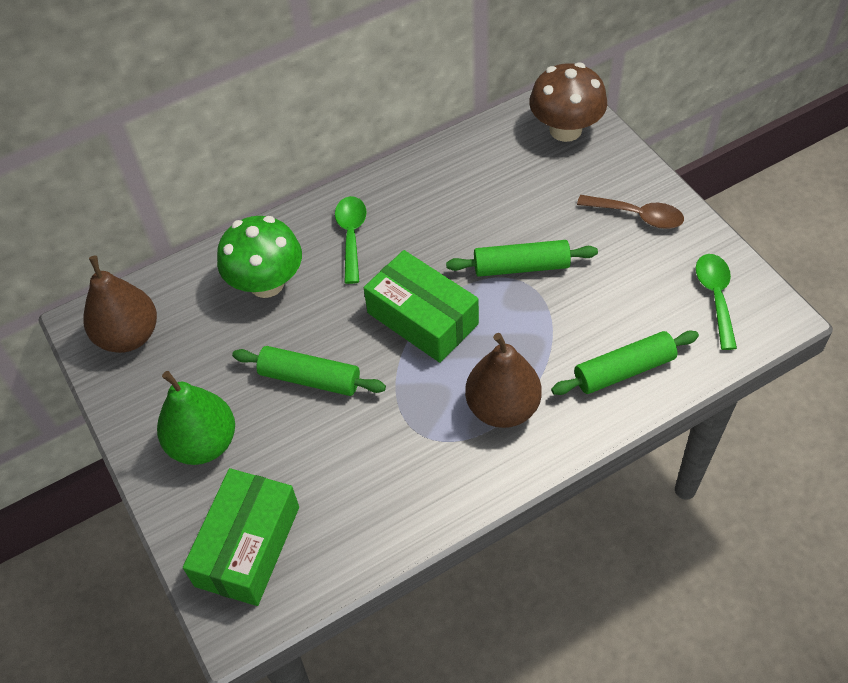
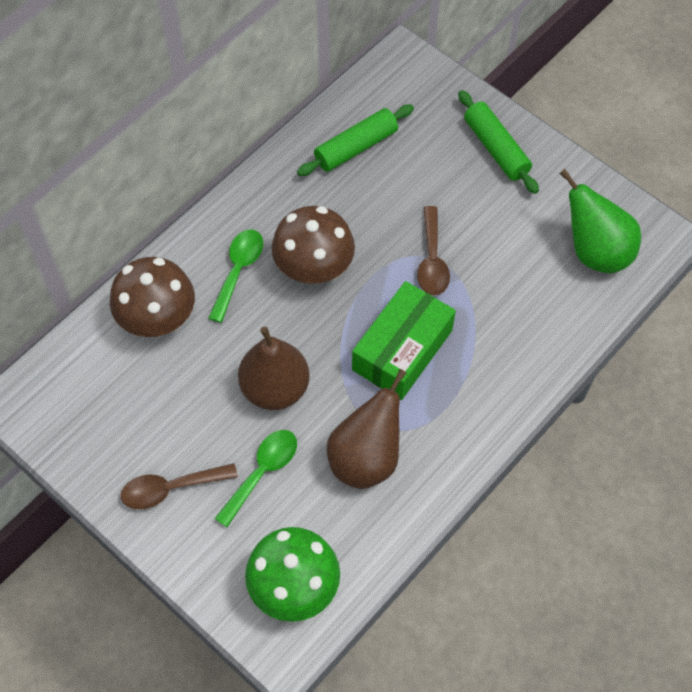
brown mushroom: 1 -> 2
brown spoon: 1 -> 2
green box: 2 -> 1
green rolling pin: 3 -> 2

